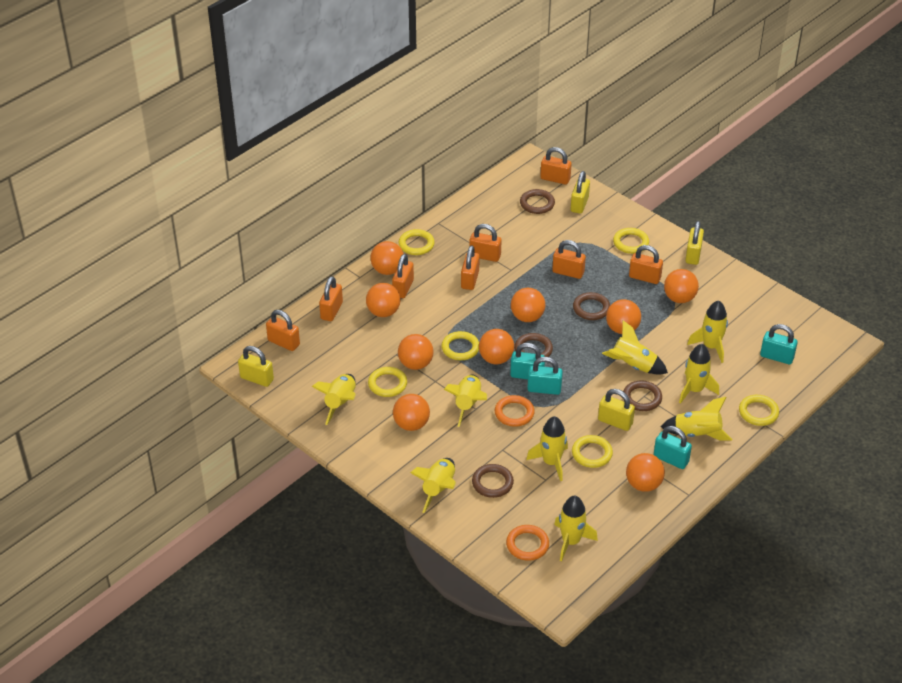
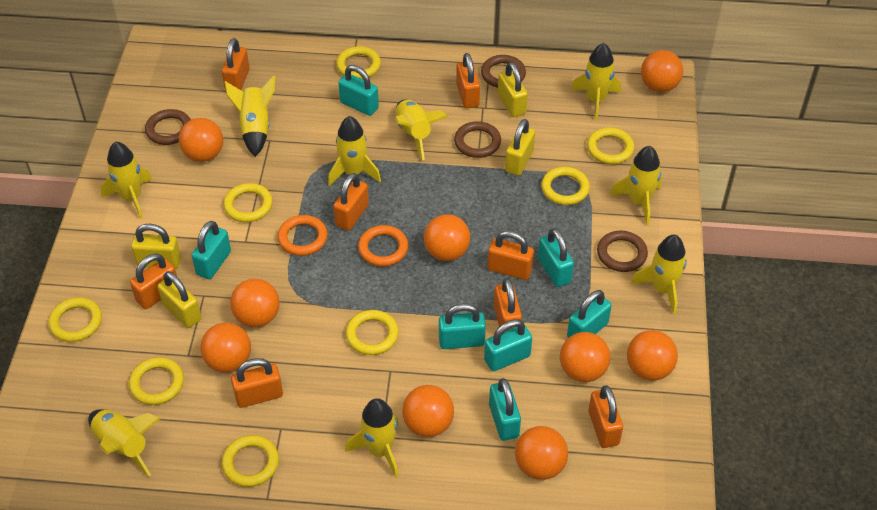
brown ring: 5 -> 4
turquoise padlock: 4 -> 7
yellow ring: 6 -> 8

